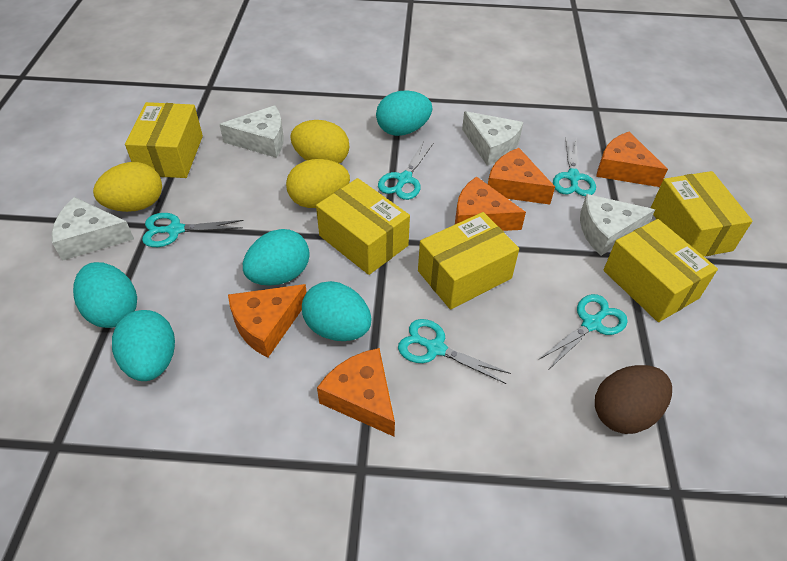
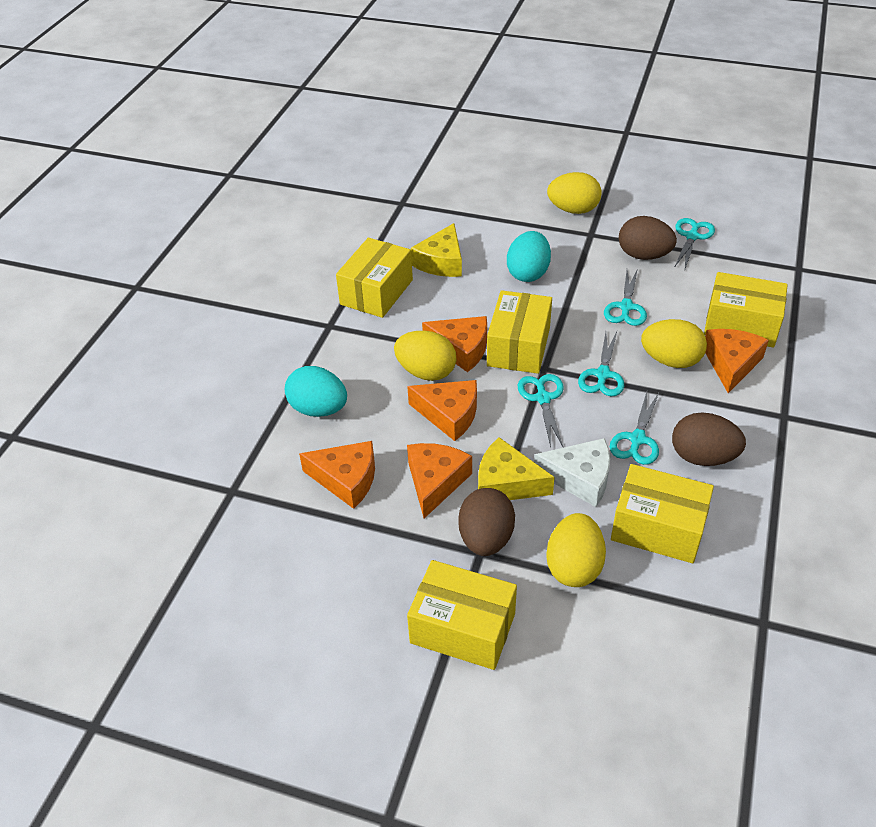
brown egg: 1 -> 3
turquoise egg: 5 -> 2
white cheese: 4 -> 1
yellow cheese: 0 -> 2
yellow egg: 3 -> 4

